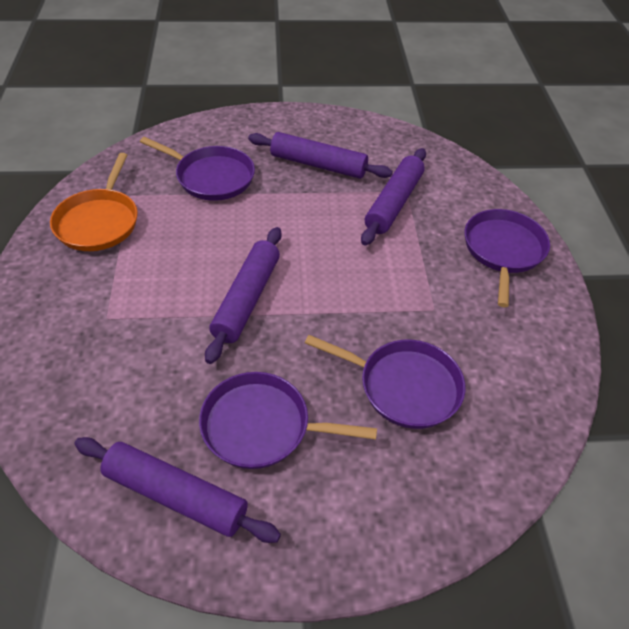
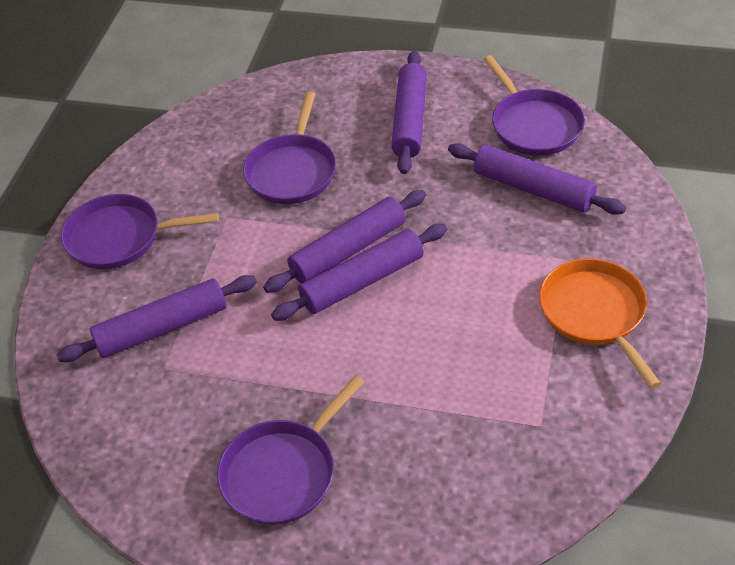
purple rolling pin: 4 -> 5

